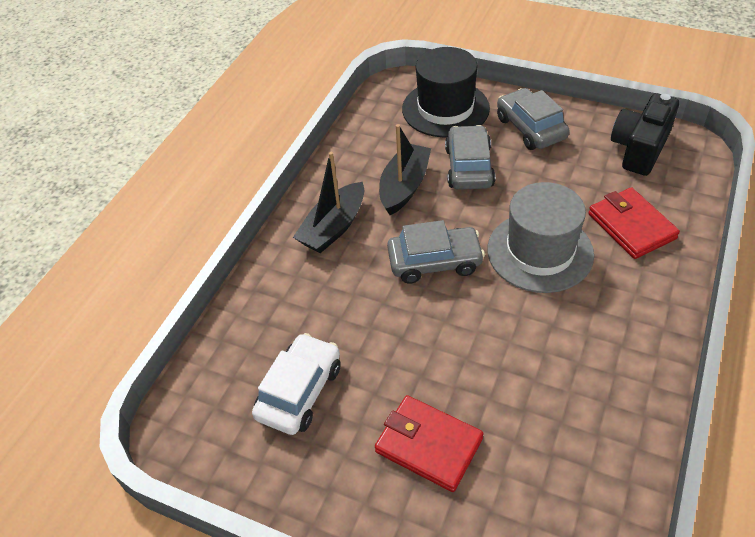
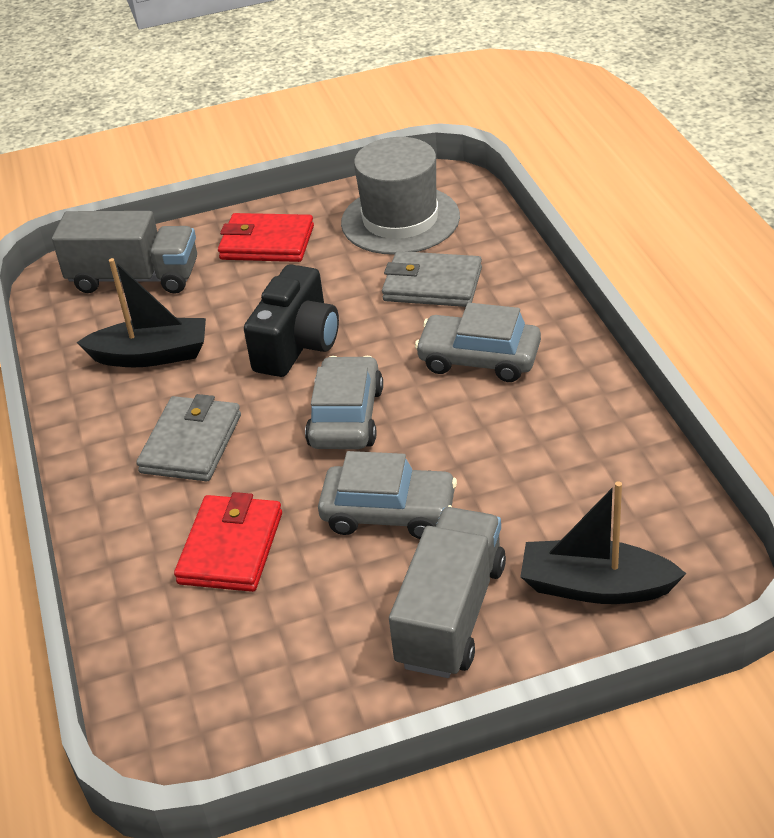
black hat: 1 -> 0
grey truck: 0 -> 2
grey wallet: 0 -> 2
white car: 1 -> 0

